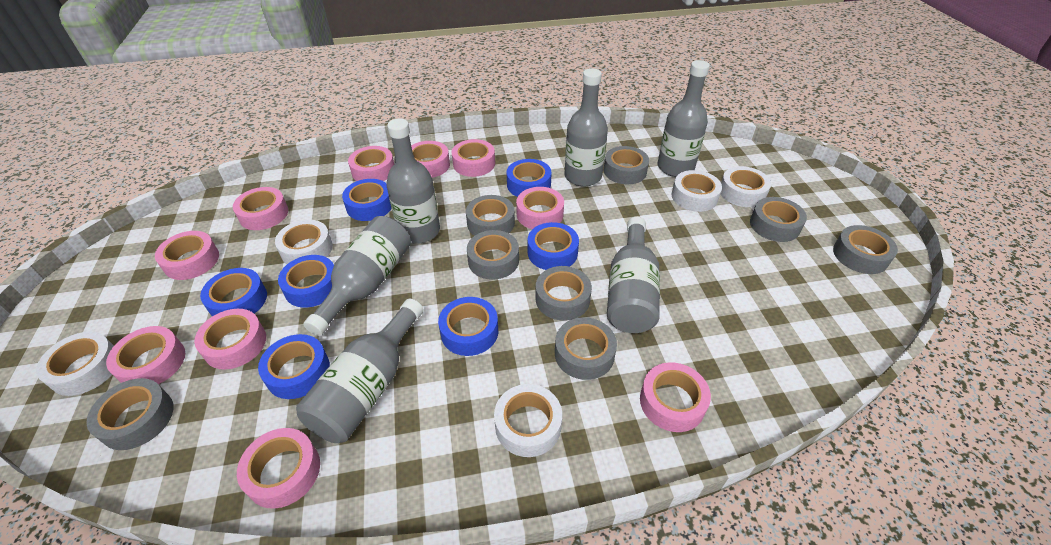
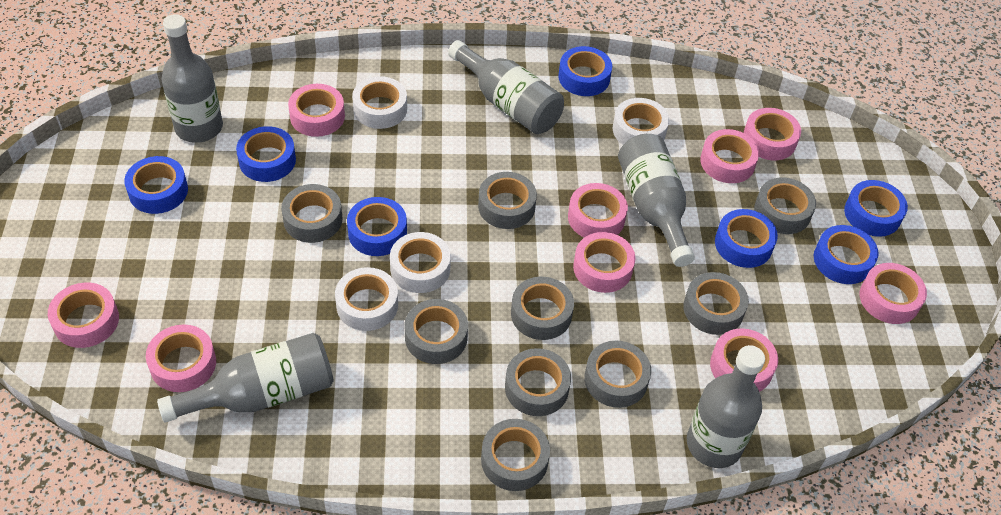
grey bottle: 6 -> 5
grey tape: 8 -> 9
pink tape: 10 -> 9
white tape: 5 -> 4

